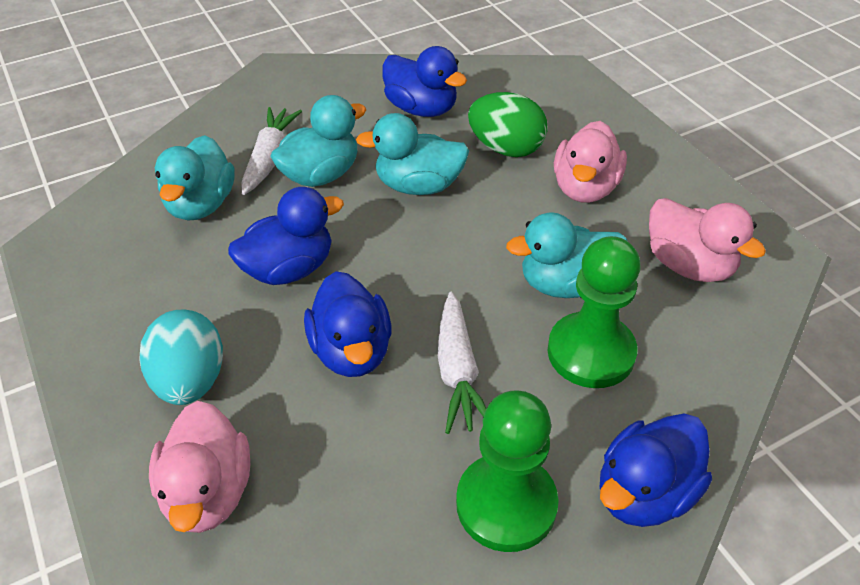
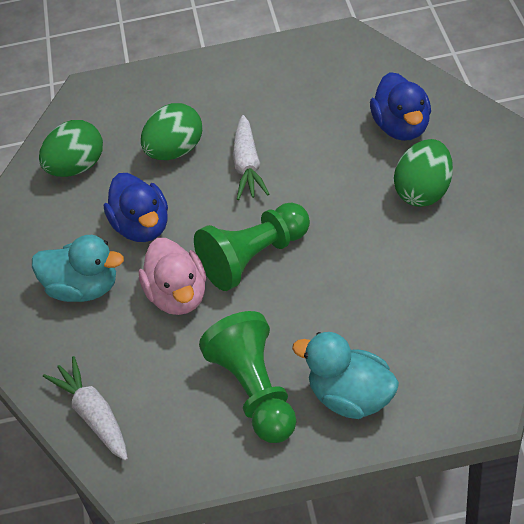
blue duck: 4 -> 2
green egg: 1 -> 3
pink duck: 3 -> 1
turquoise duck: 4 -> 2
turquoise egg: 1 -> 0

